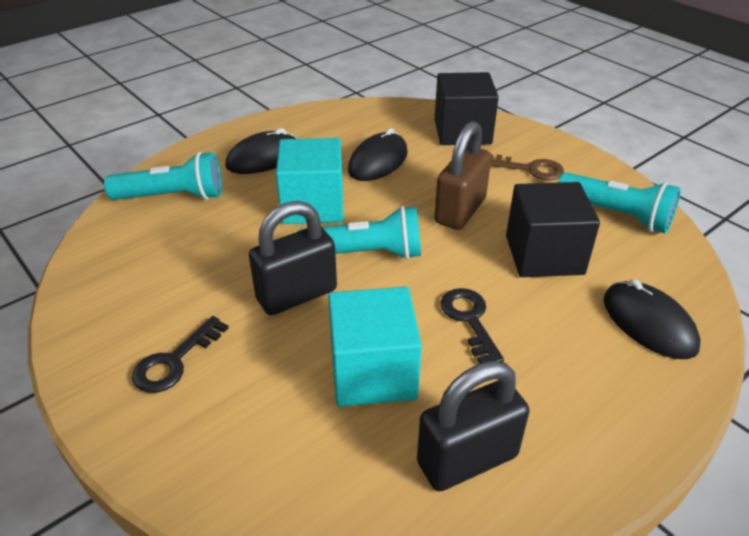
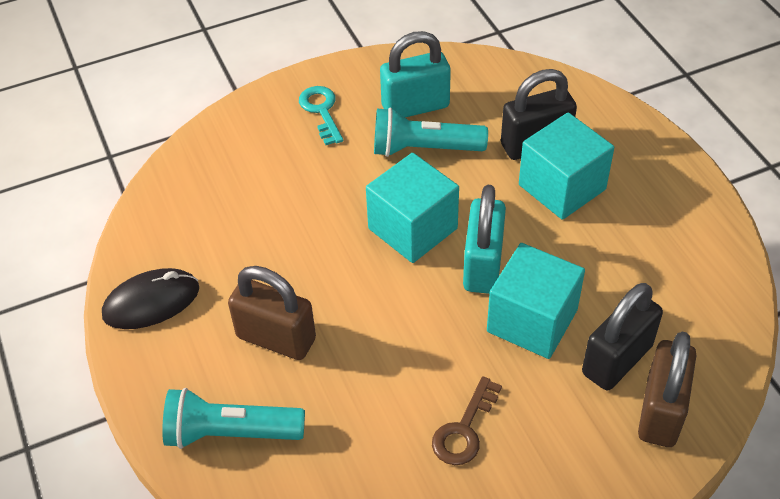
black cube: 2 -> 0
black key: 2 -> 0
black mouse: 3 -> 1
brown padlock: 1 -> 2
turquoise cube: 2 -> 3
turquoise flashlight: 3 -> 2
turquoise key: 0 -> 1
turquoise padlock: 0 -> 2

